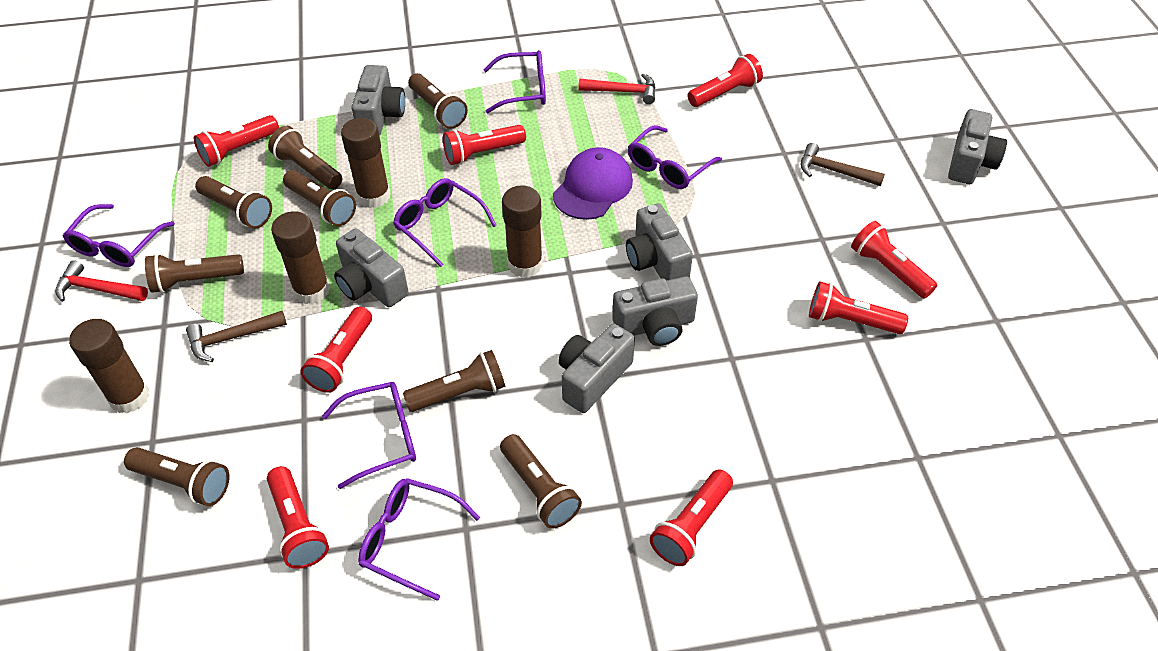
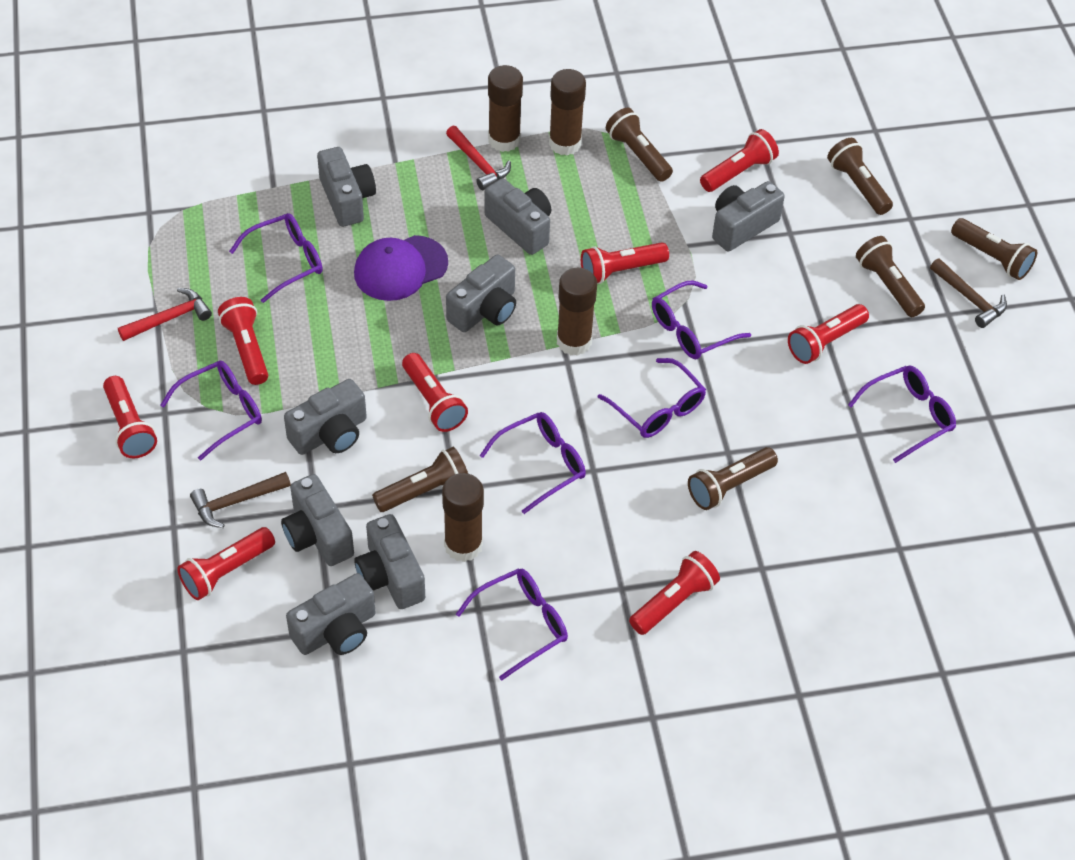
brown flashlight: 8 -> 6
grey camera: 6 -> 8
purple glasses: 6 -> 7

